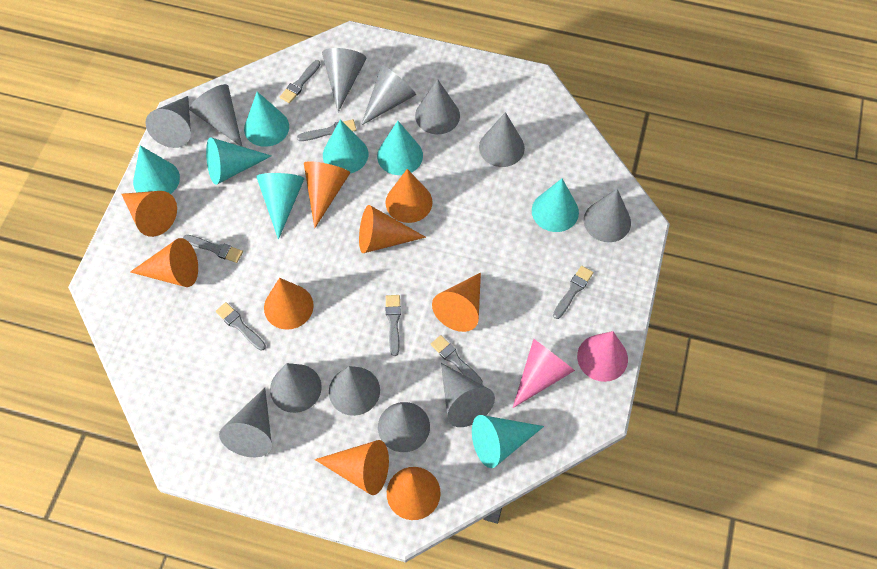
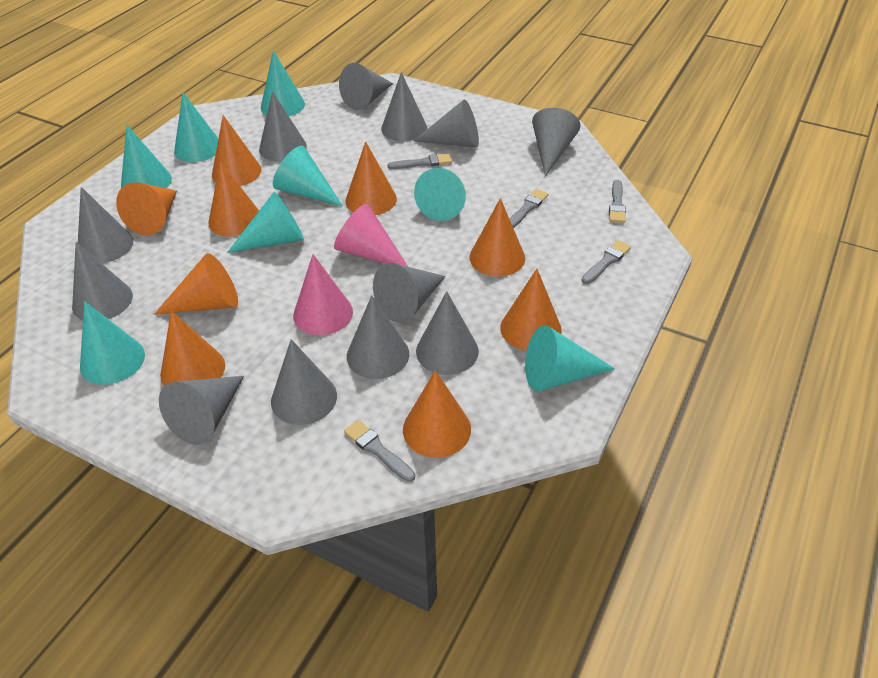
grey brush: 7 -> 5

